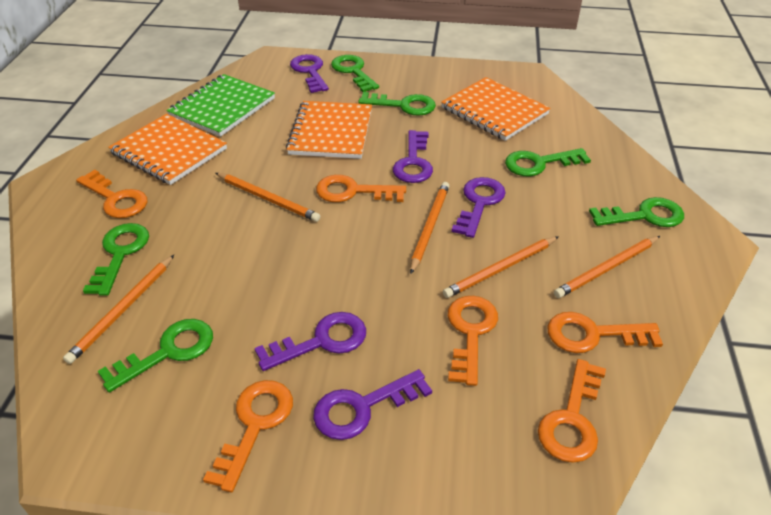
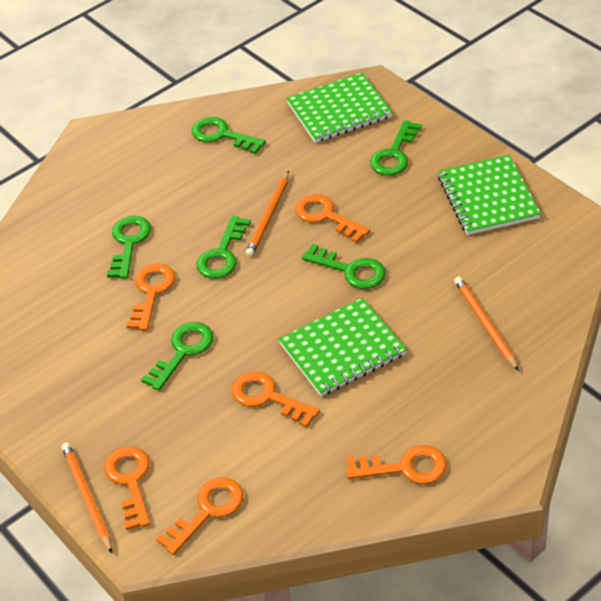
green notebook: 1 -> 3
orange notebook: 3 -> 0
orange pencil: 5 -> 3
purple key: 5 -> 0

